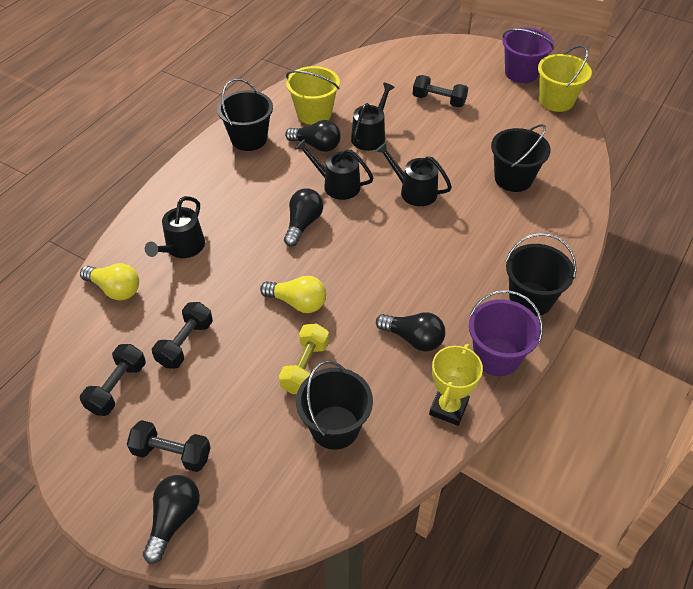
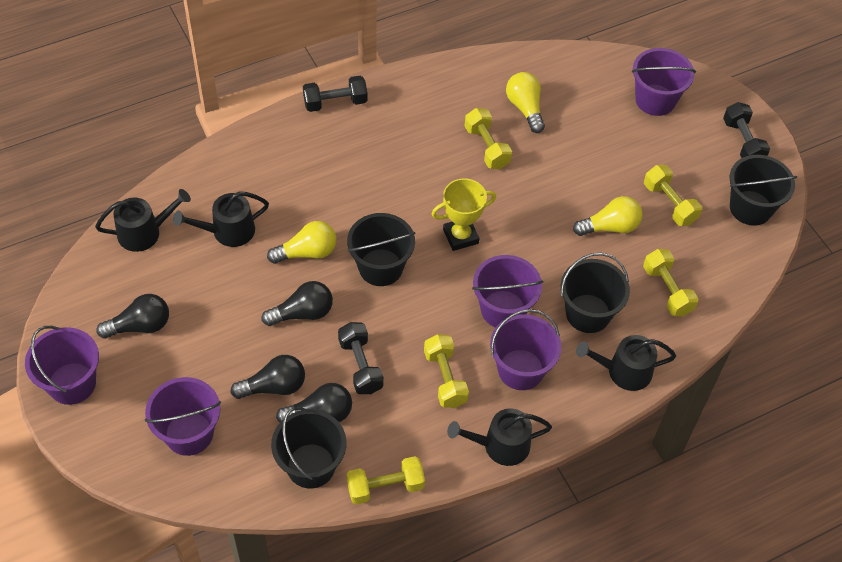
black dumbbell: 4 -> 3
purple bucket: 2 -> 5
yellow bucket: 2 -> 0
yellow dumbbell: 1 -> 5
yellow light bulb: 2 -> 3

